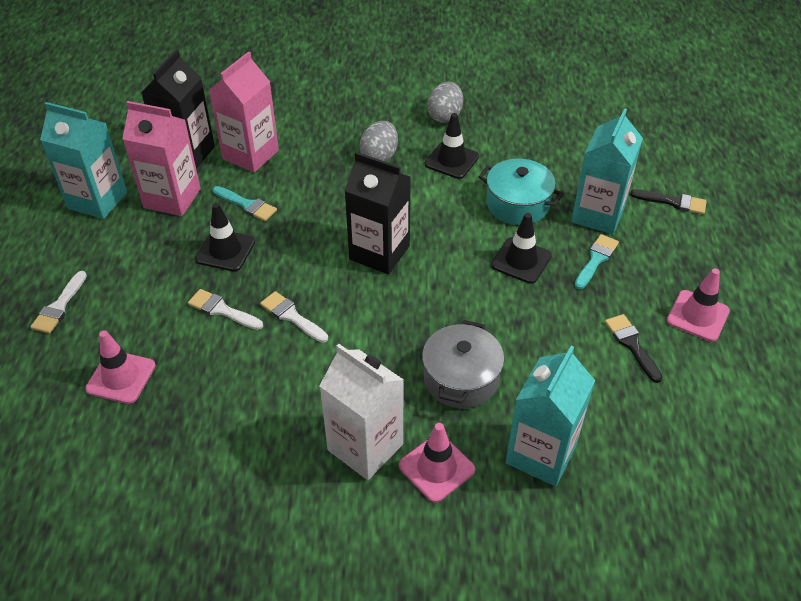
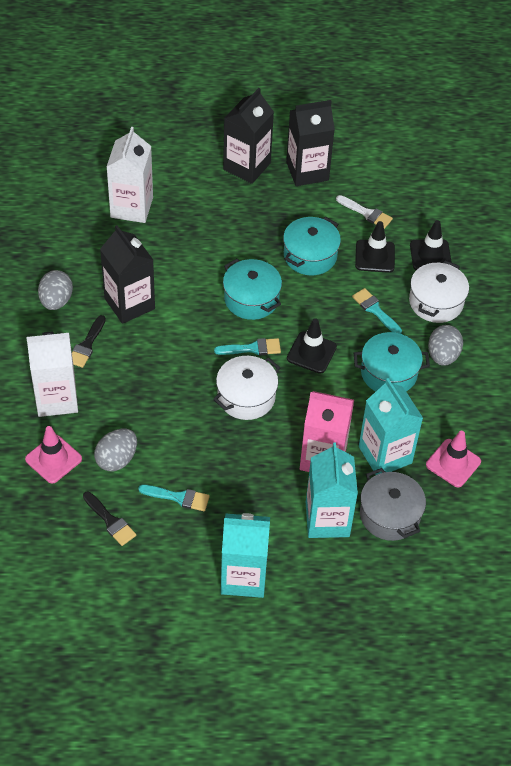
black carton: 2 -> 3
grey egg: 2 -> 3
pink carton: 2 -> 1
pink traffic cone: 3 -> 2
turquoise brush: 2 -> 3
turquoise pot: 1 -> 3
white brush: 3 -> 1
white carton: 1 -> 2
white pot: 0 -> 2

